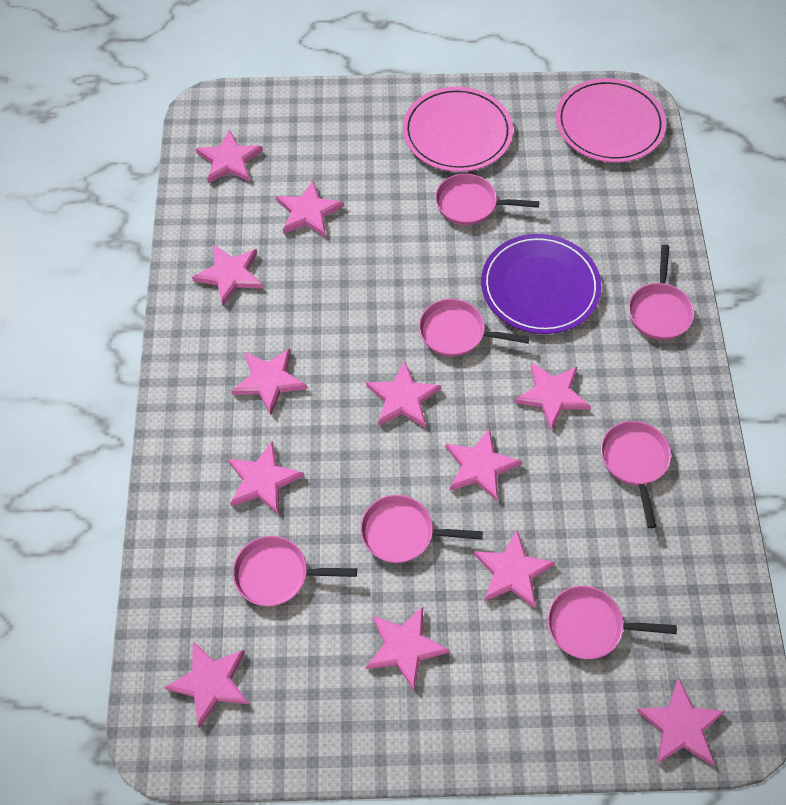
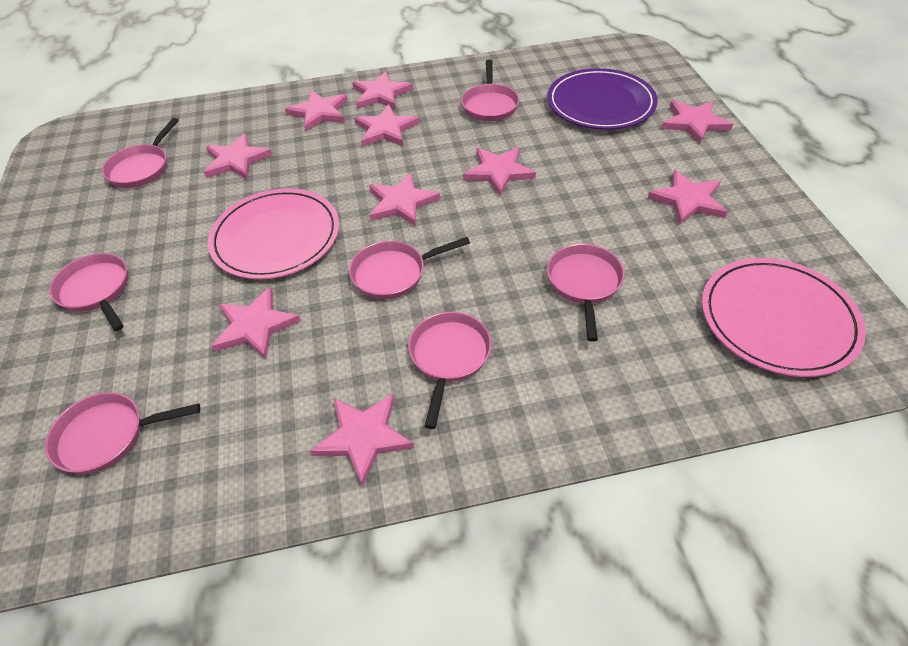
pink star: 12 -> 10

